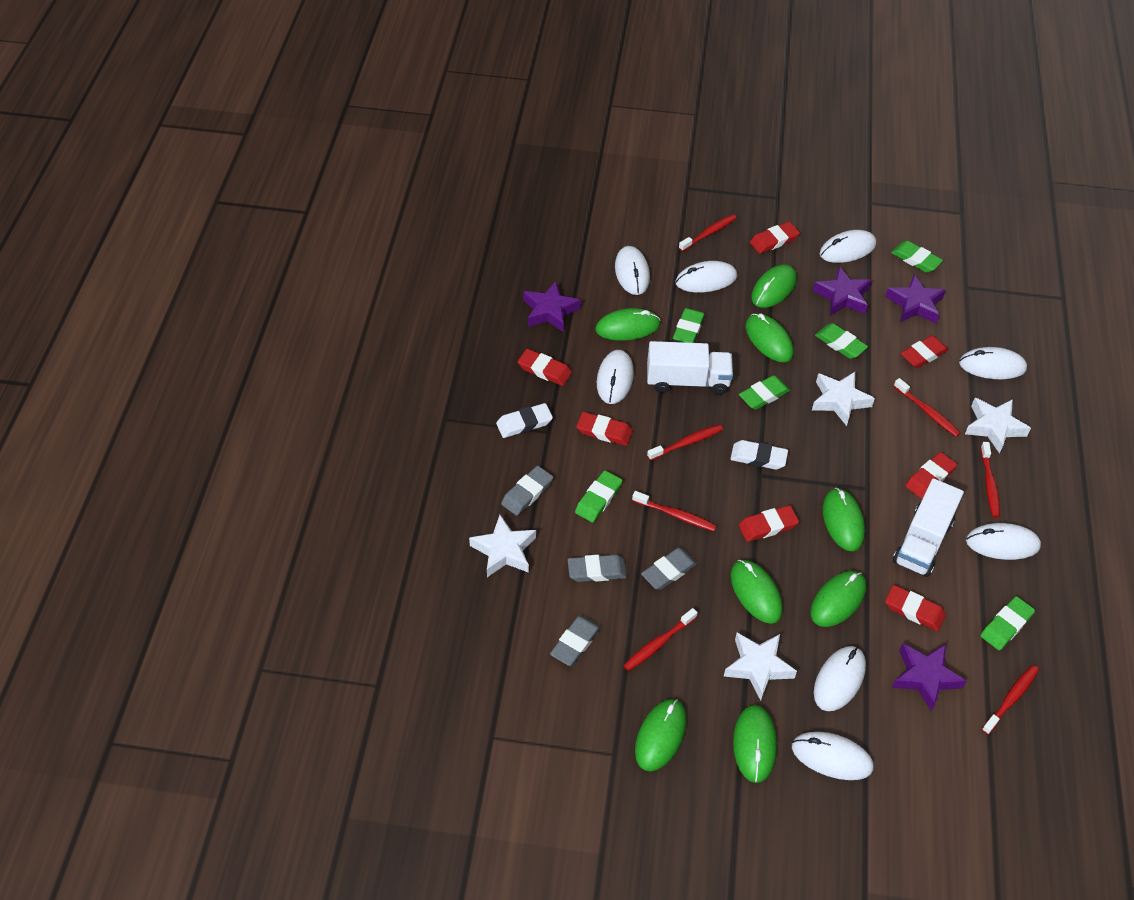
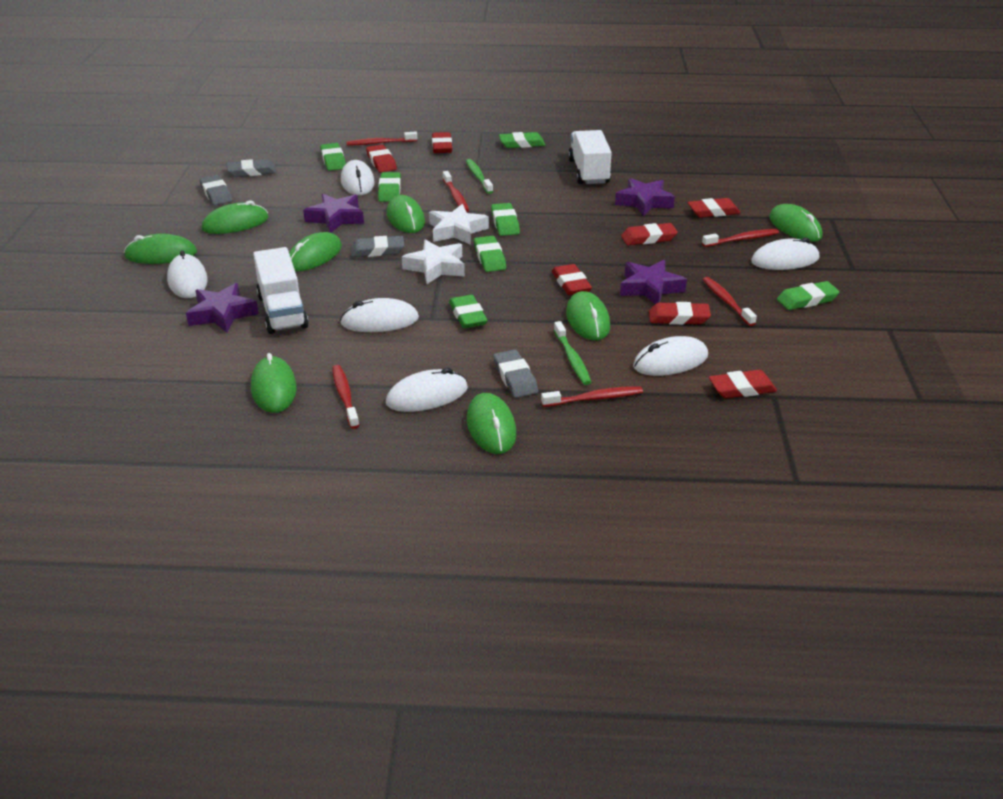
green eraser: 6 -> 7
green toothbrush: 0 -> 2
red toothbrush: 7 -> 6
white eraser: 2 -> 0
white mouse: 8 -> 6
white star: 4 -> 2

